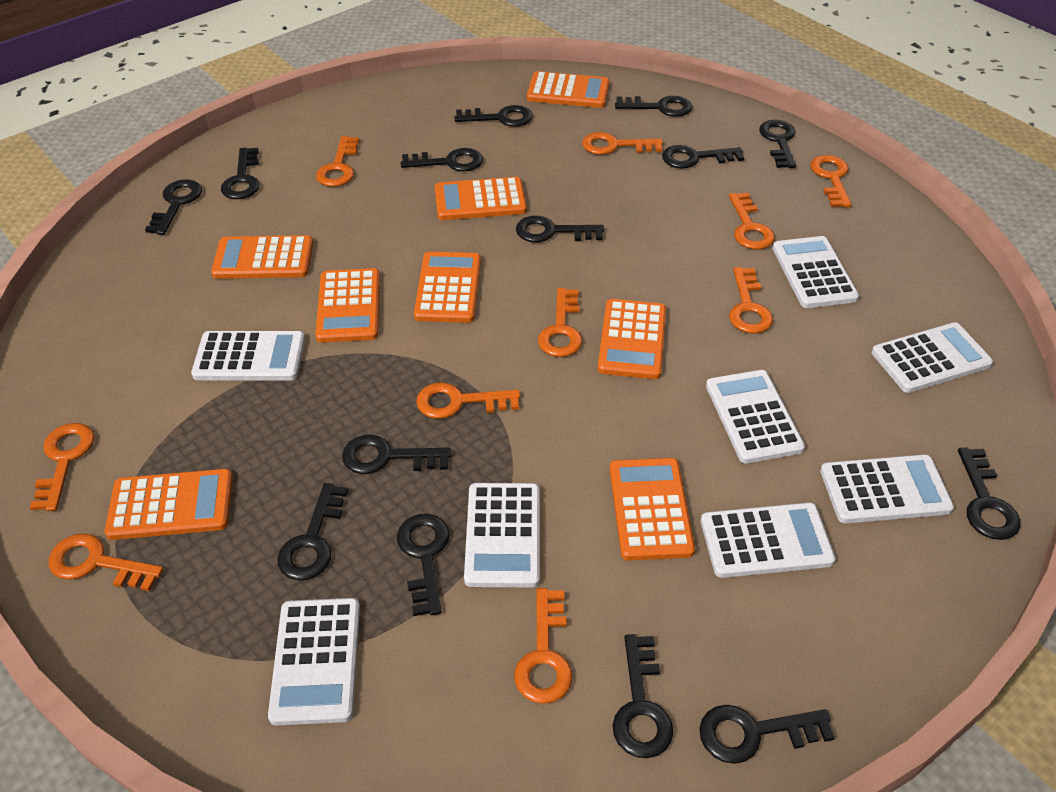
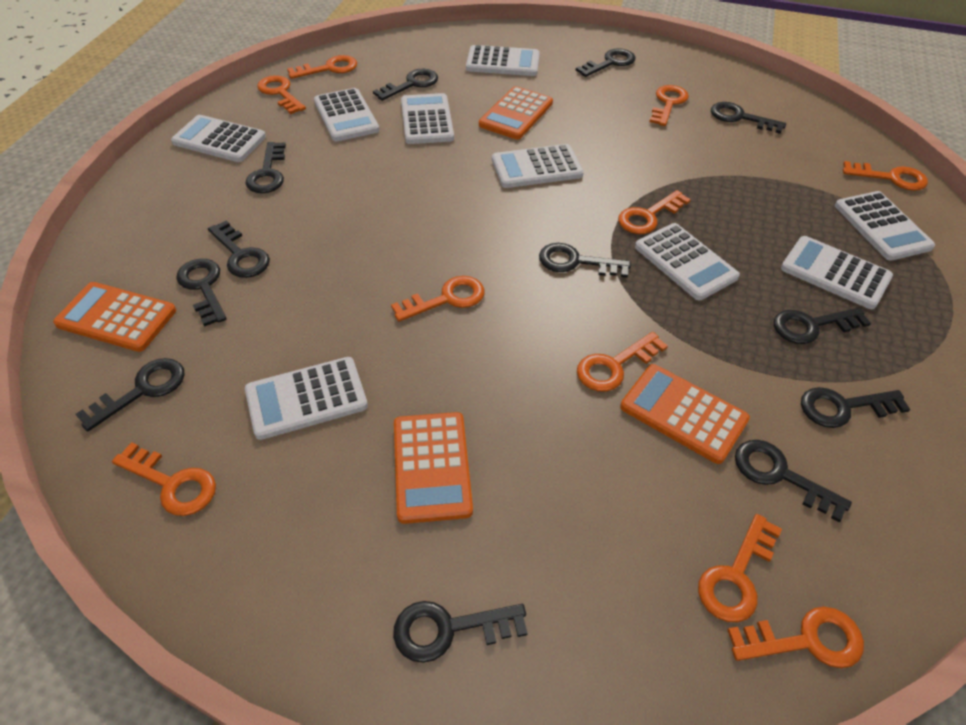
black key: 14 -> 12
orange calculator: 8 -> 4
white calculator: 8 -> 9

